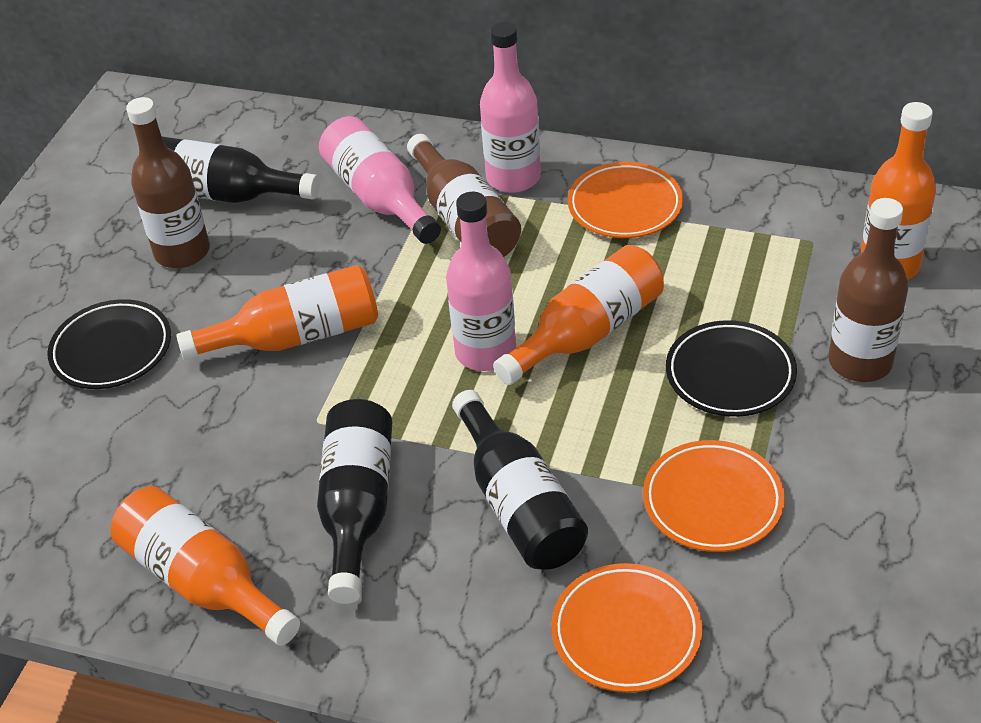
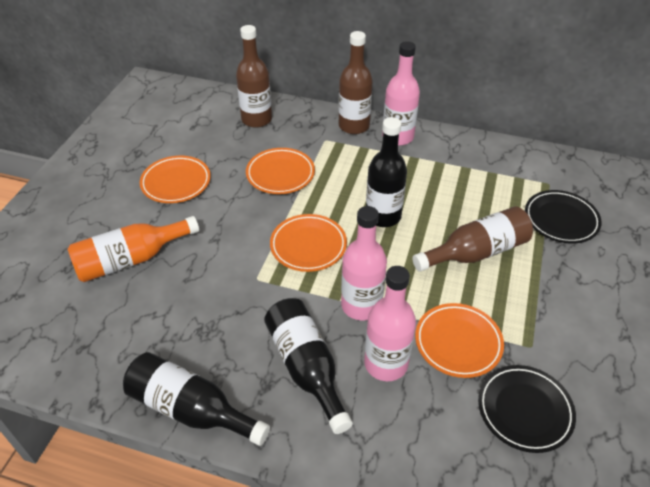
orange bottle: 4 -> 1
orange plate: 3 -> 4

